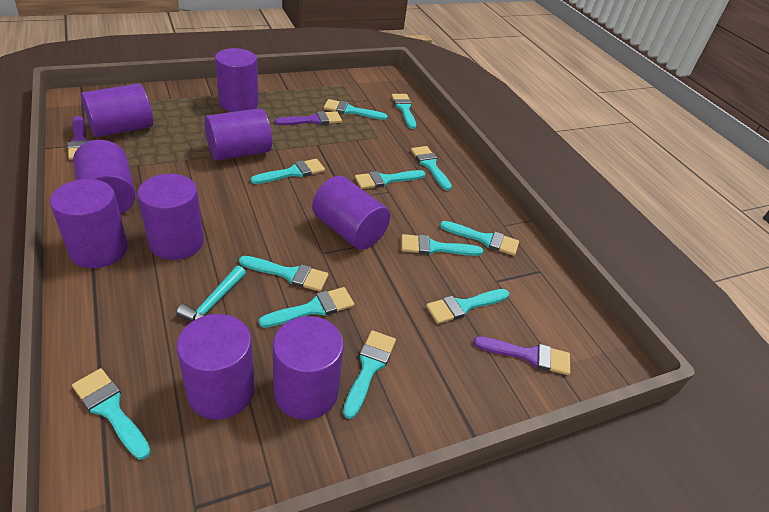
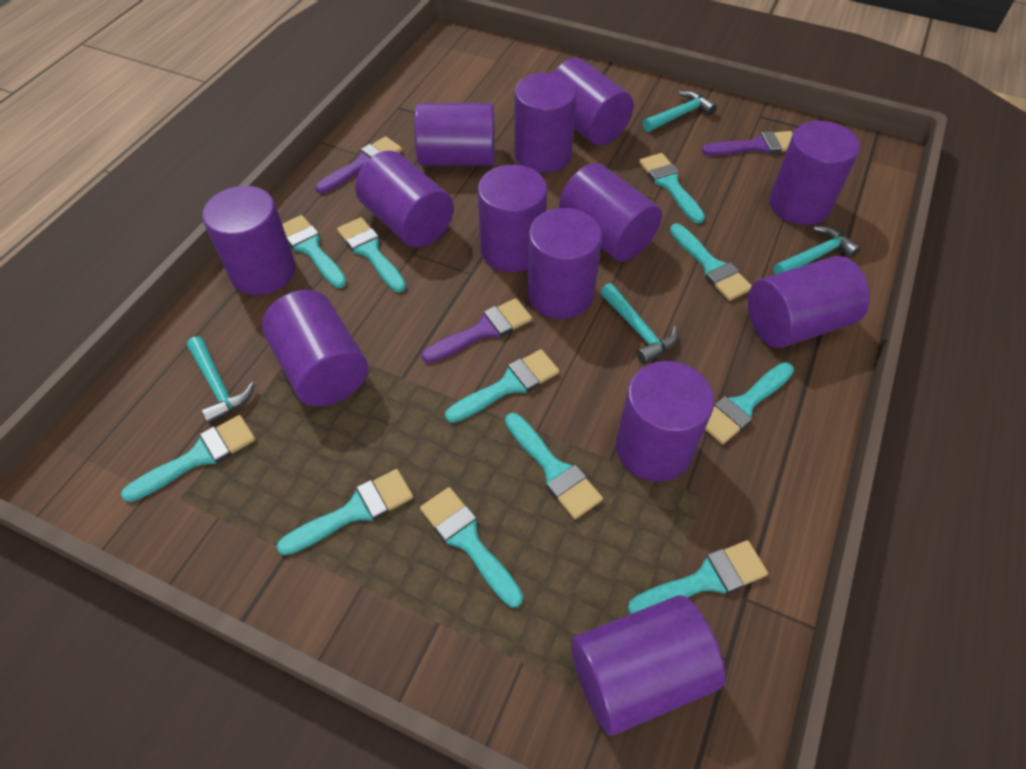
purple cylinder: 9 -> 13
turquoise brush: 12 -> 11
turquoise hammer: 1 -> 4

